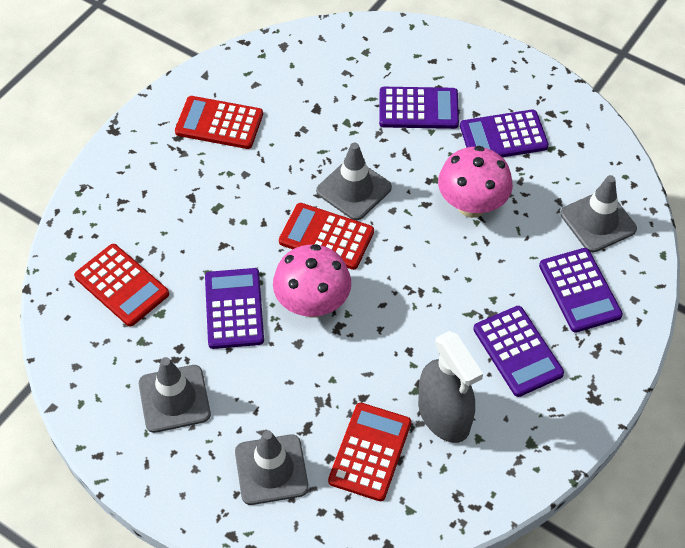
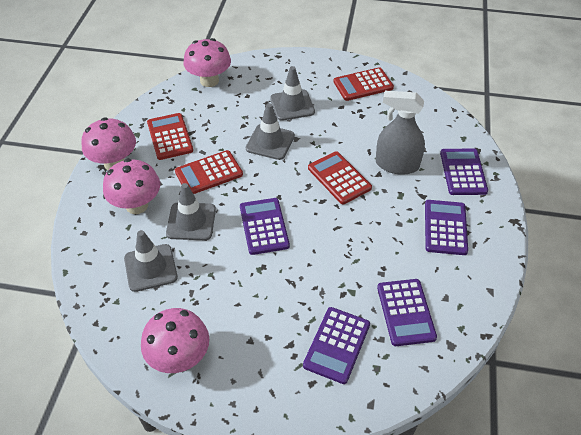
pink mushroom: 2 -> 4

